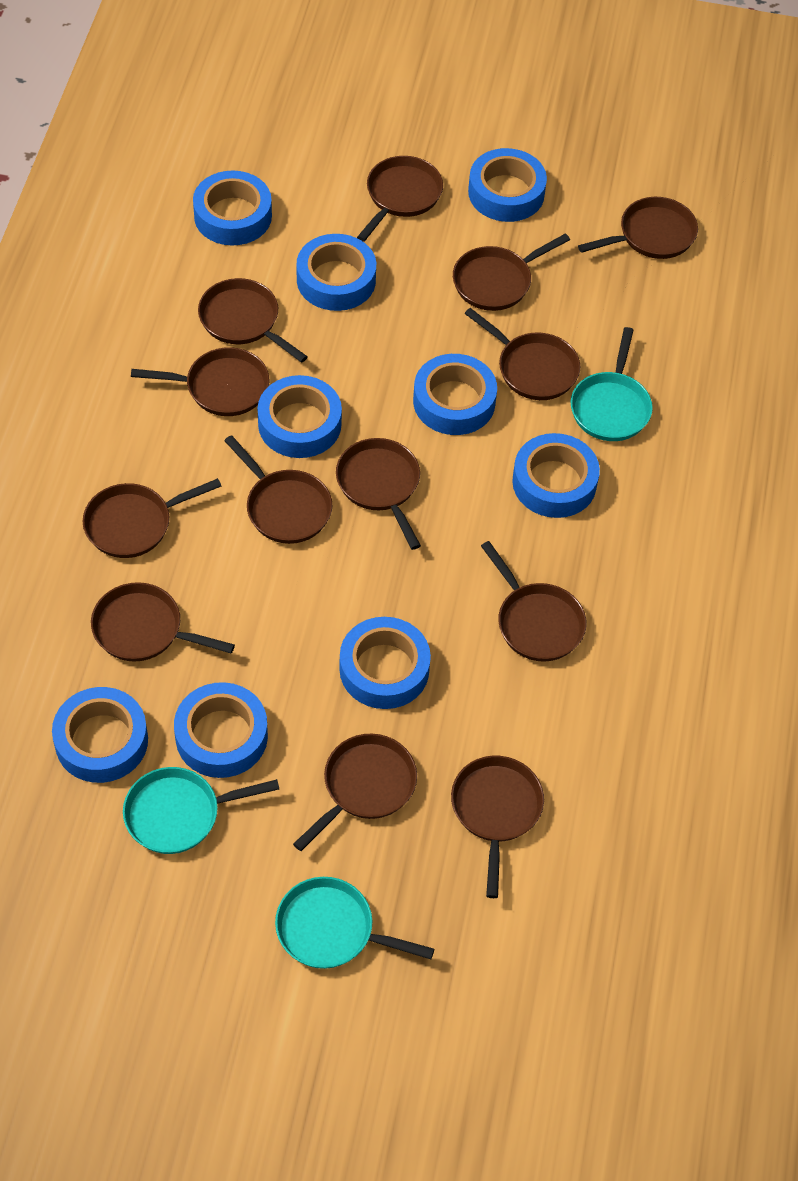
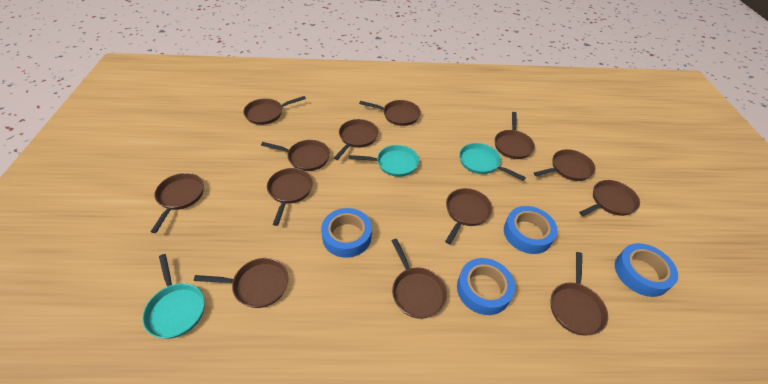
blue tape: 9 -> 4

